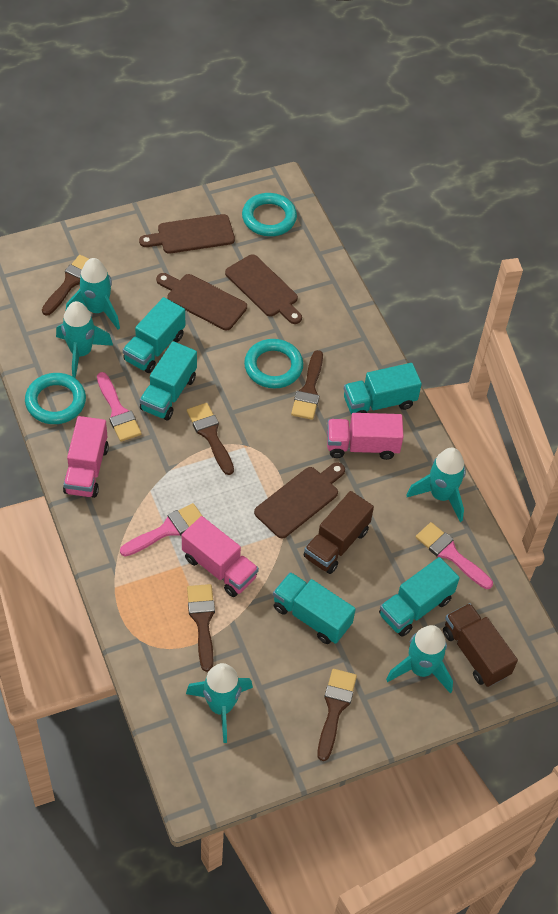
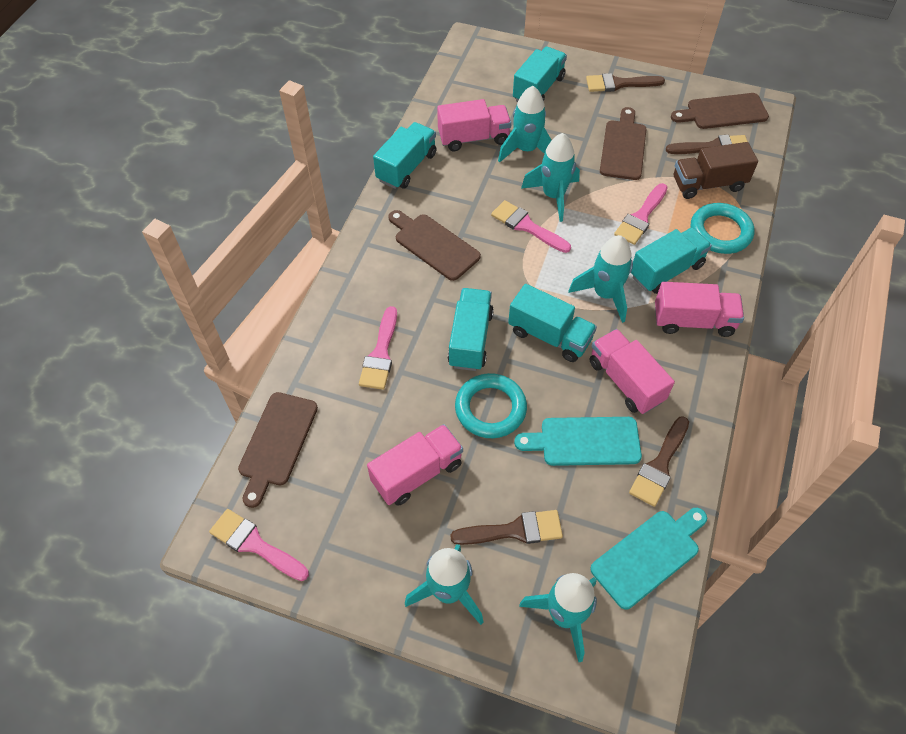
brown brush: 5 -> 4
brown truck: 2 -> 1
pink brush: 3 -> 4
pink truck: 3 -> 4
turquoise cutting board: 0 -> 2
turquoise ring: 3 -> 2

